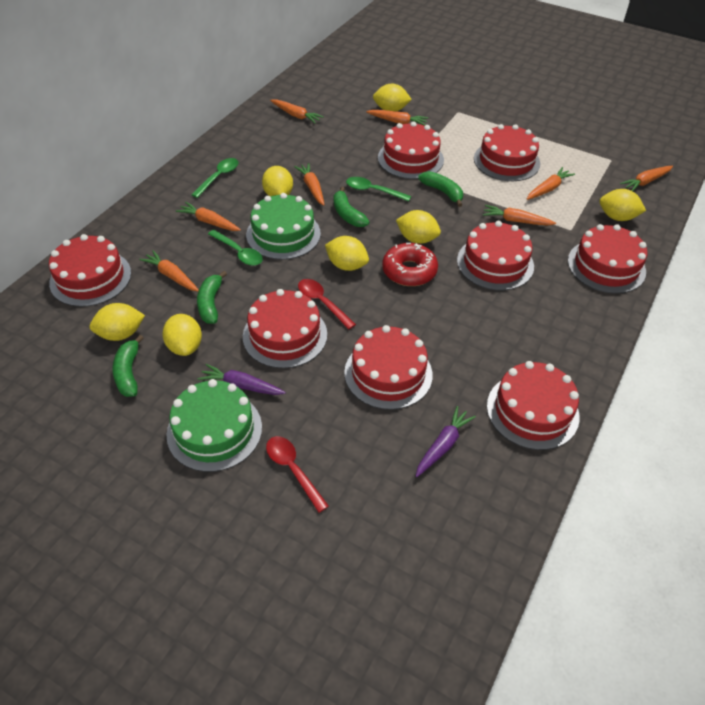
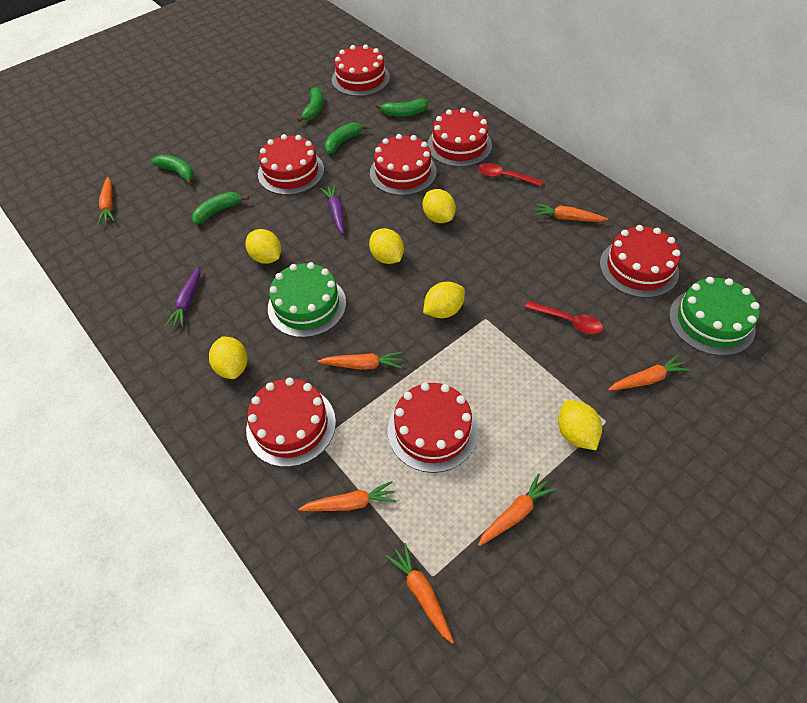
green banana: 4 -> 5
green spoon: 3 -> 0
orange carrot: 8 -> 7
red cake: 8 -> 7
red donut: 1 -> 0
yellow lemon: 7 -> 6

